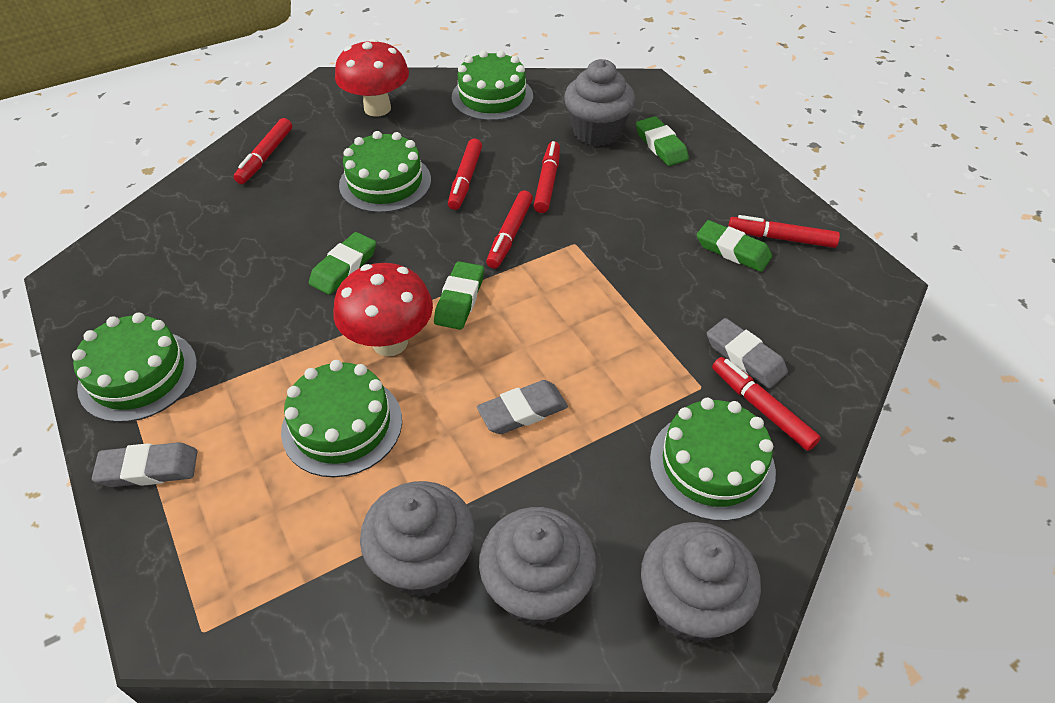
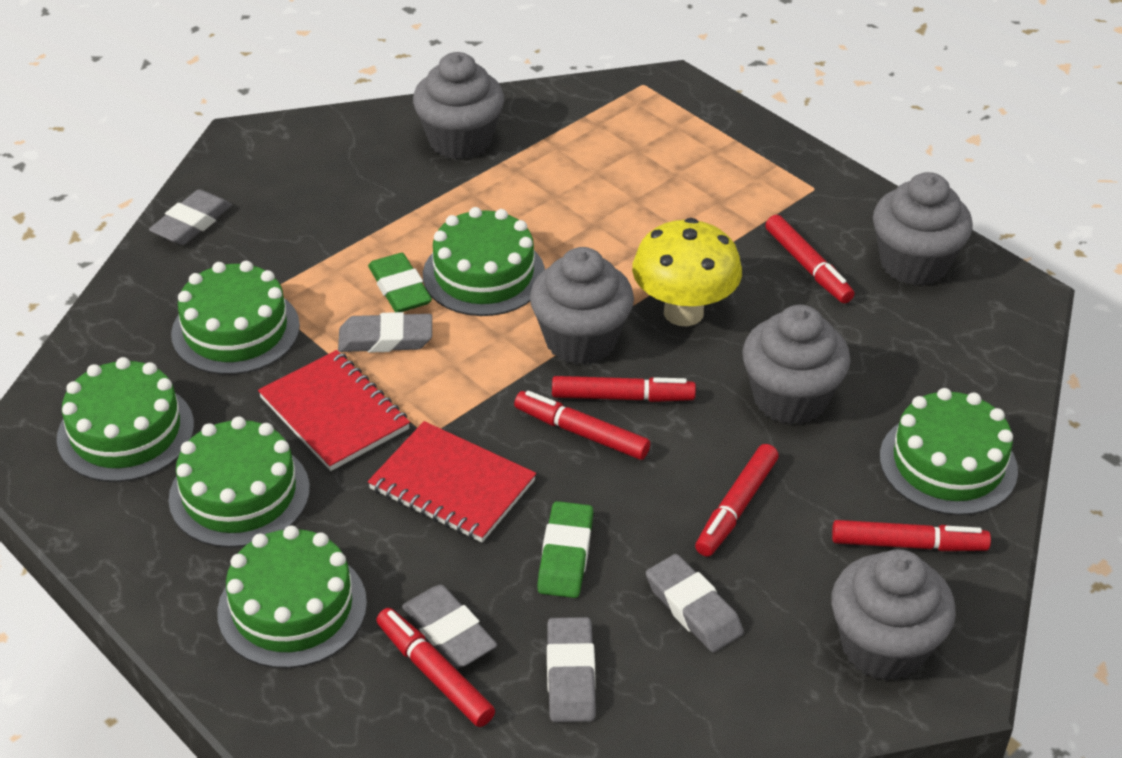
green cake: 5 -> 6
green eraser: 4 -> 2
grey cupcake: 4 -> 5
grey eraser: 3 -> 5
red mushroom: 2 -> 0
red notebook: 0 -> 2
yellow mushroom: 0 -> 1

